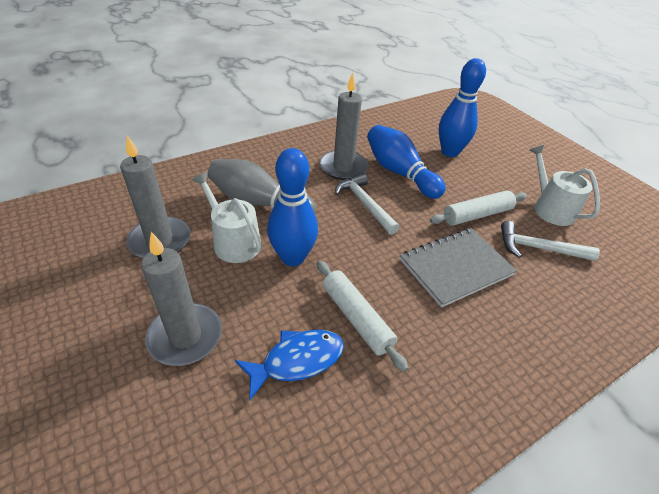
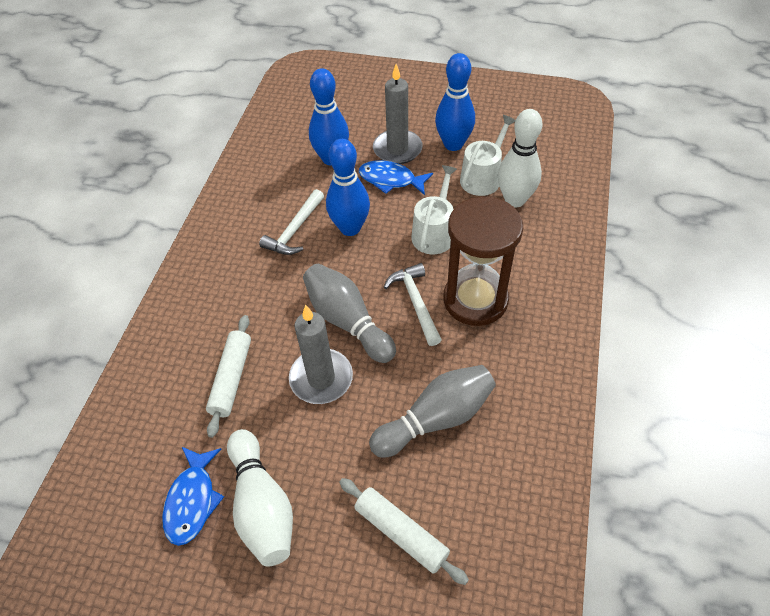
blue fish: 1 -> 2
brown hourglass: 0 -> 1
grey bowling pin: 1 -> 2
grey candle: 3 -> 2
grey notebook: 1 -> 0
white bowling pin: 0 -> 2

